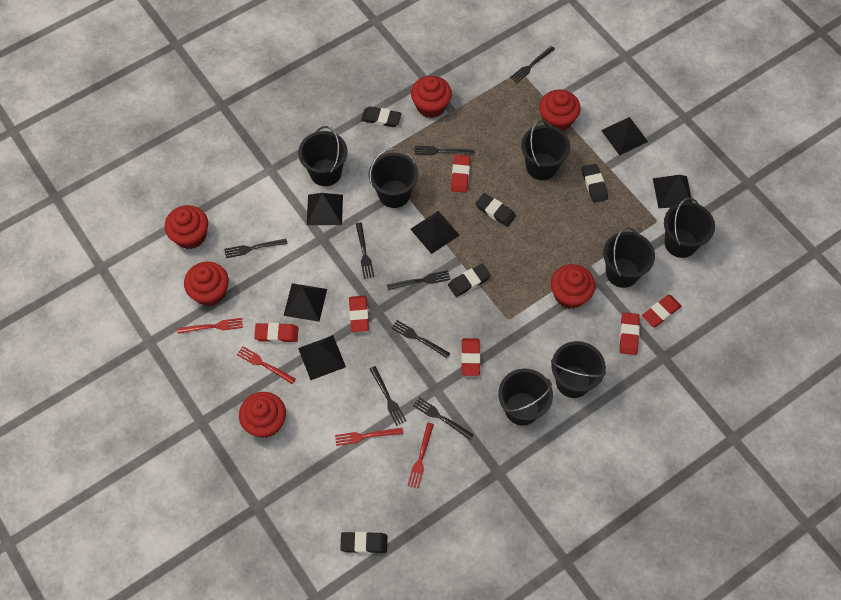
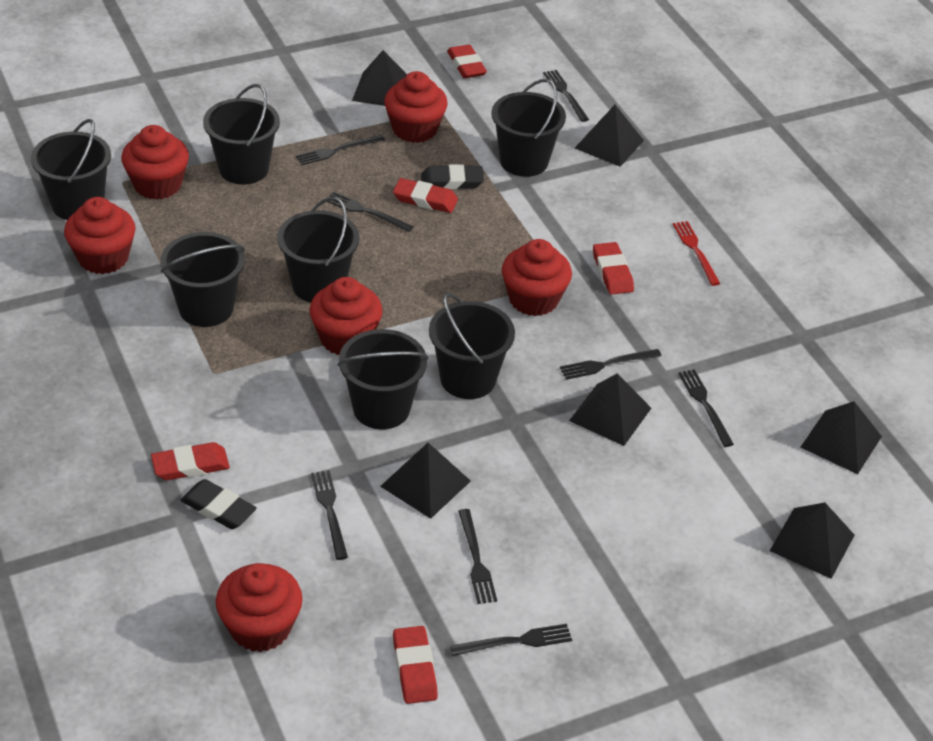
black eraser: 5 -> 2
red eraser: 6 -> 5
red fork: 4 -> 1

